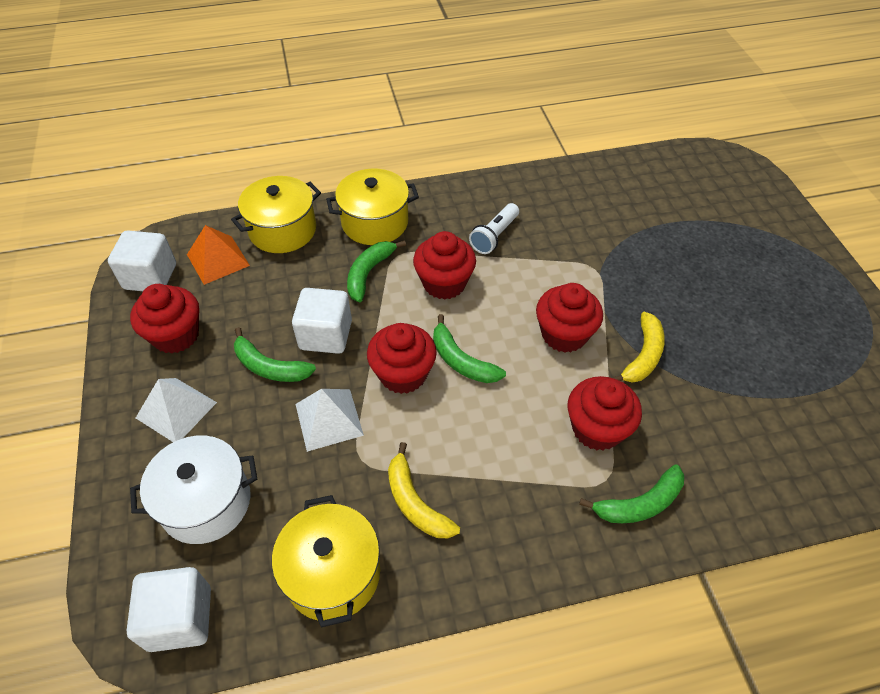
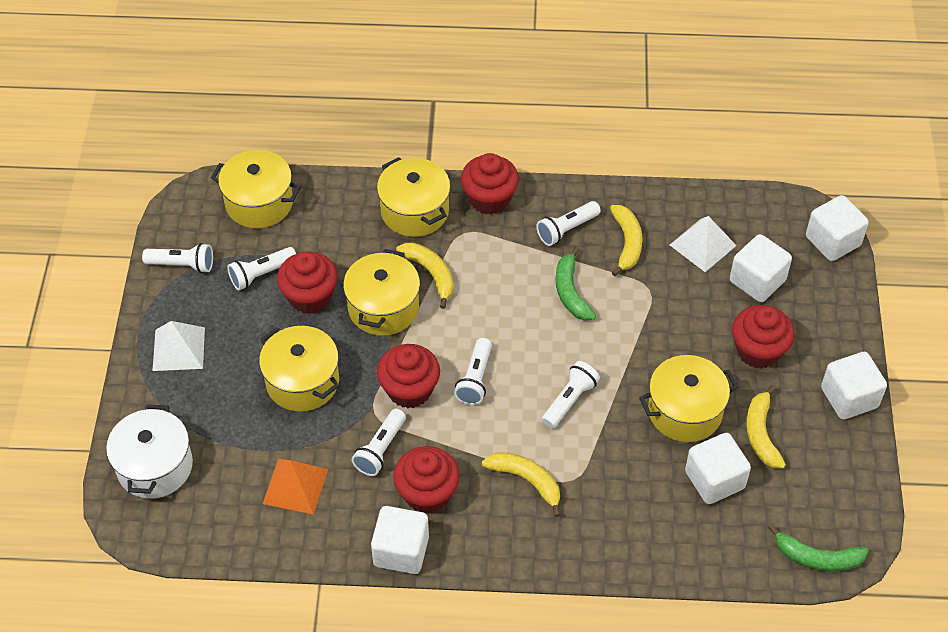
green banana: 4 -> 2
white cube: 3 -> 5
white flashlight: 1 -> 6
yellow banana: 2 -> 4
yellow pot: 3 -> 5

